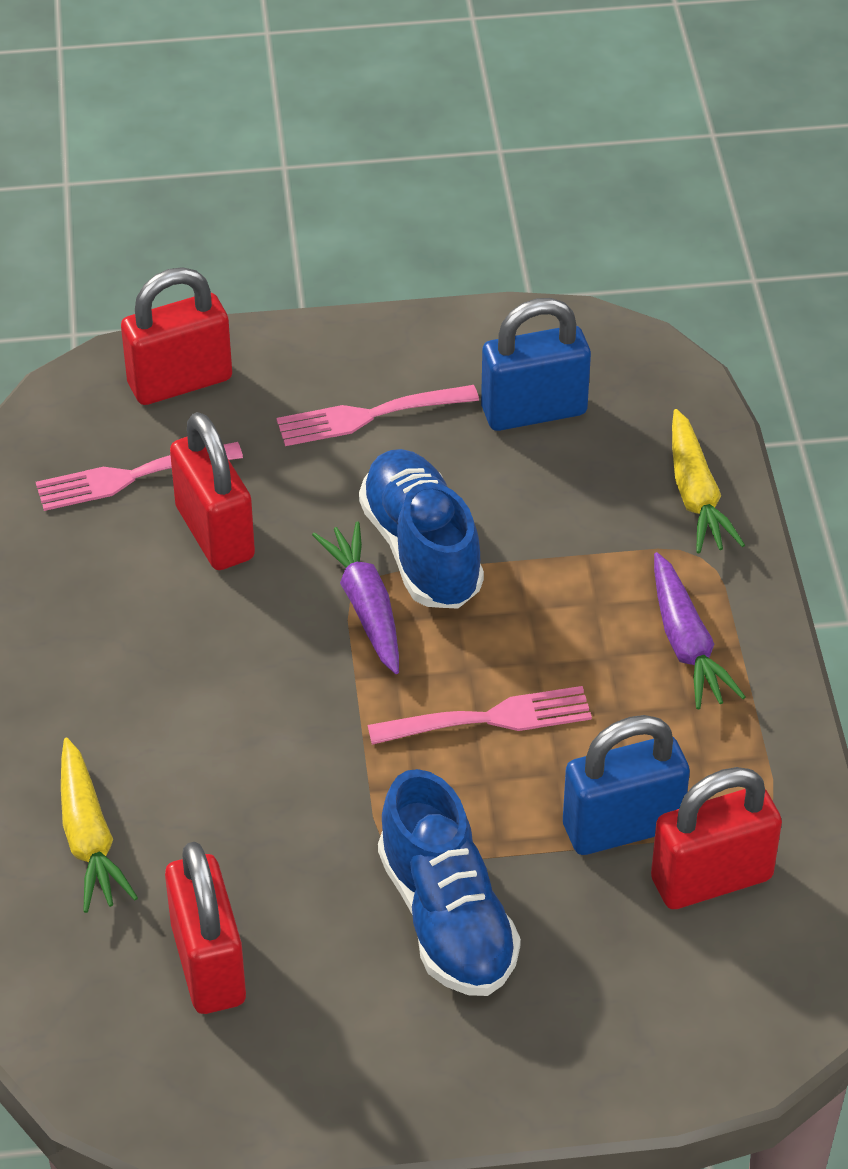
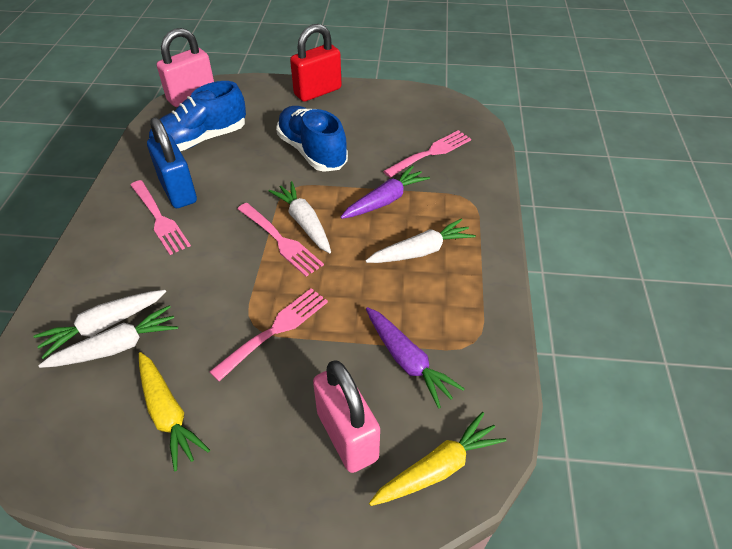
blue padlock: 2 -> 1
pink fork: 3 -> 4
pink padlock: 0 -> 2
red padlock: 4 -> 1
white carrot: 0 -> 4

